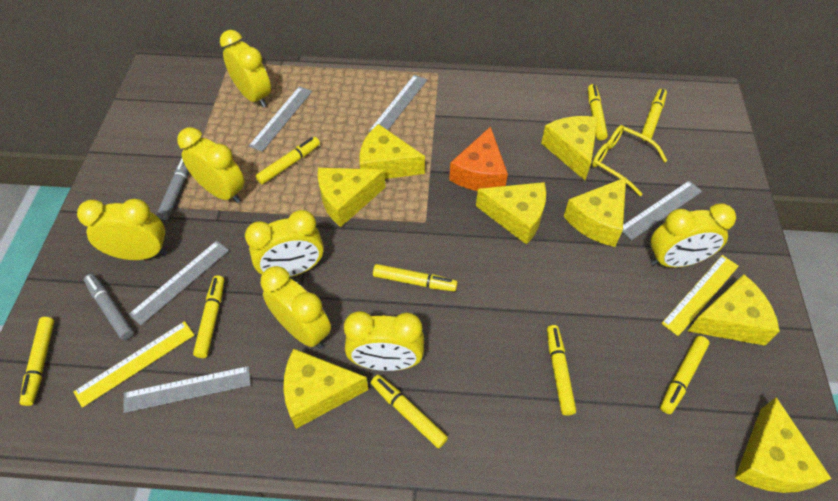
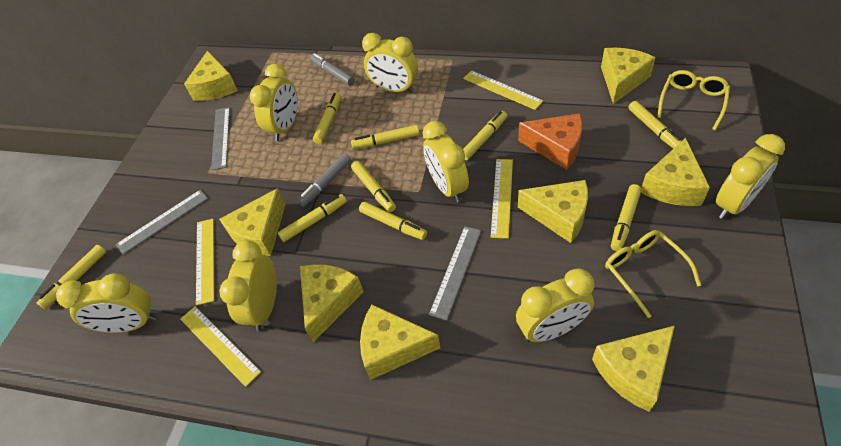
grey ruler: 5 -> 3
yellow glasses: 1 -> 2
yellow ruler: 2 -> 4

